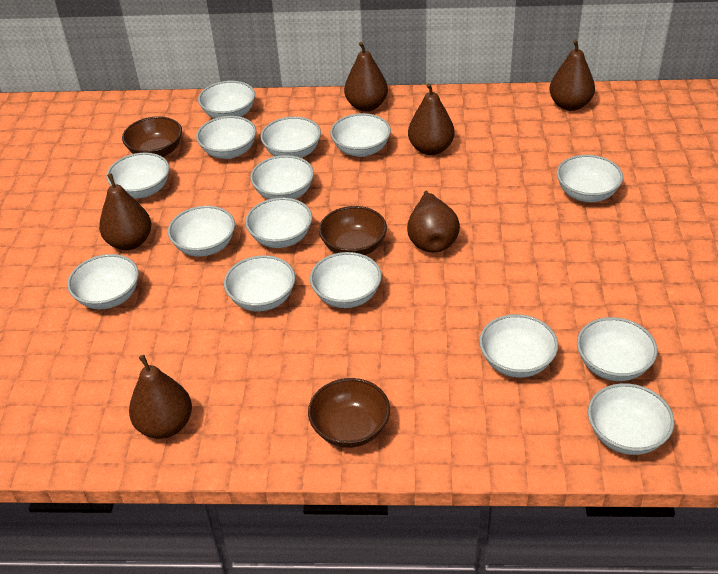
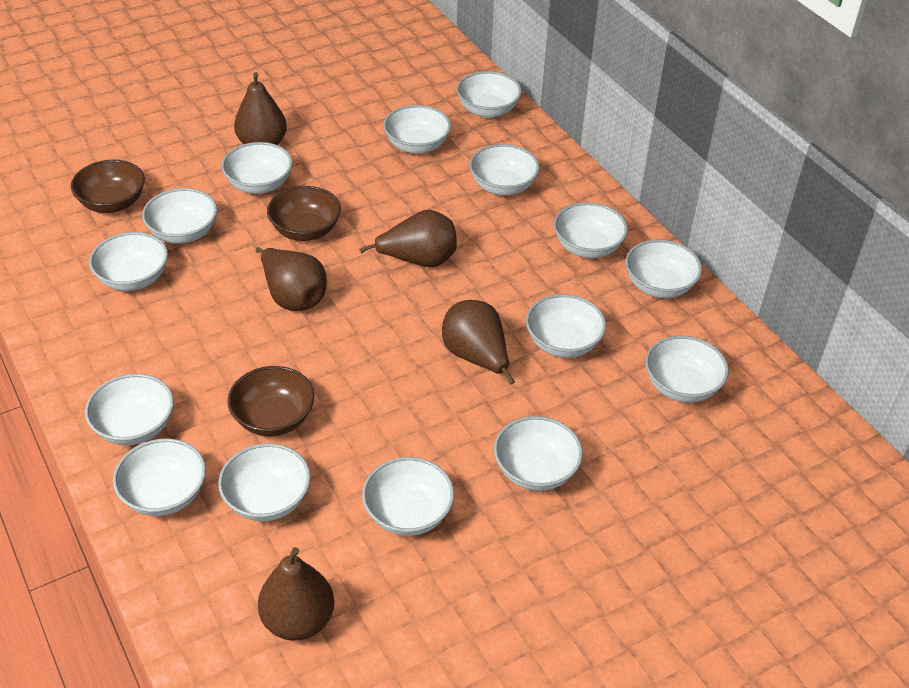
brown pear: 6 -> 5

